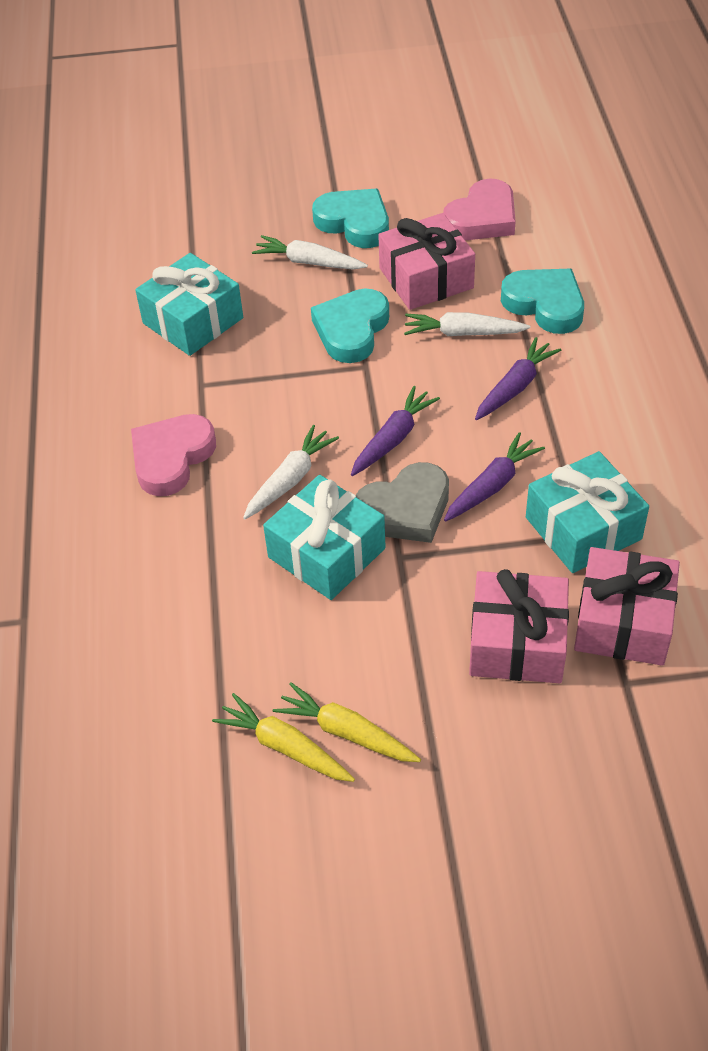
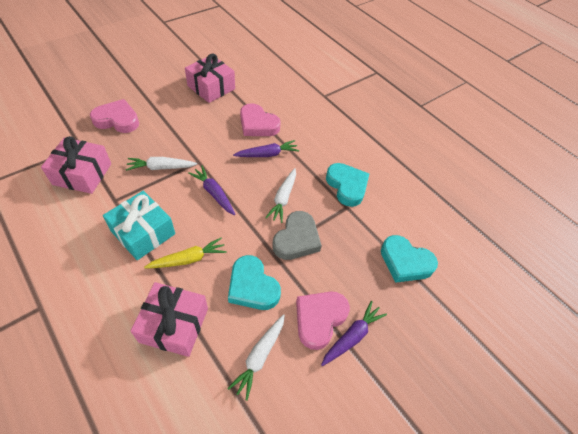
pink heart: 2 -> 3
turquoise gift: 3 -> 1
yellow carrot: 2 -> 1

